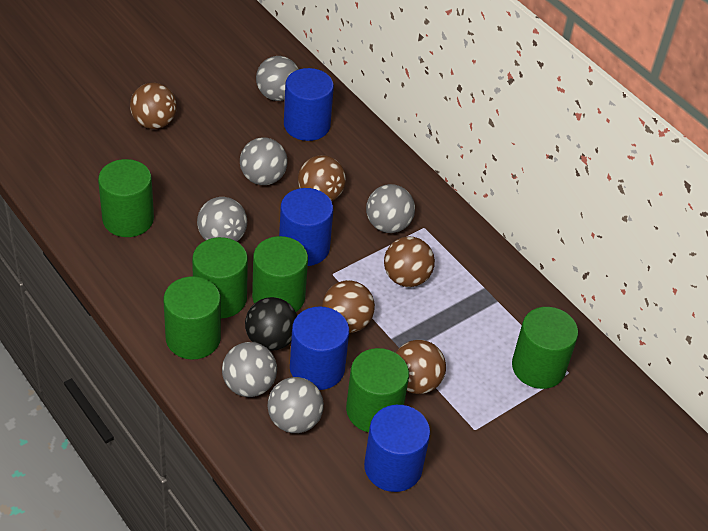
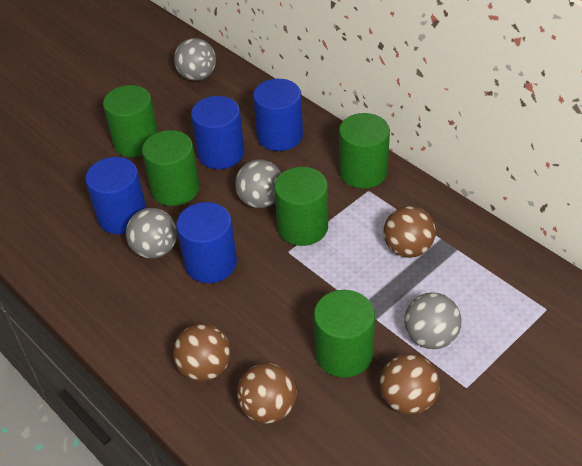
black ball: 1 -> 0
brown ball: 5 -> 4
green cylinder: 6 -> 5
grey ball: 6 -> 4

